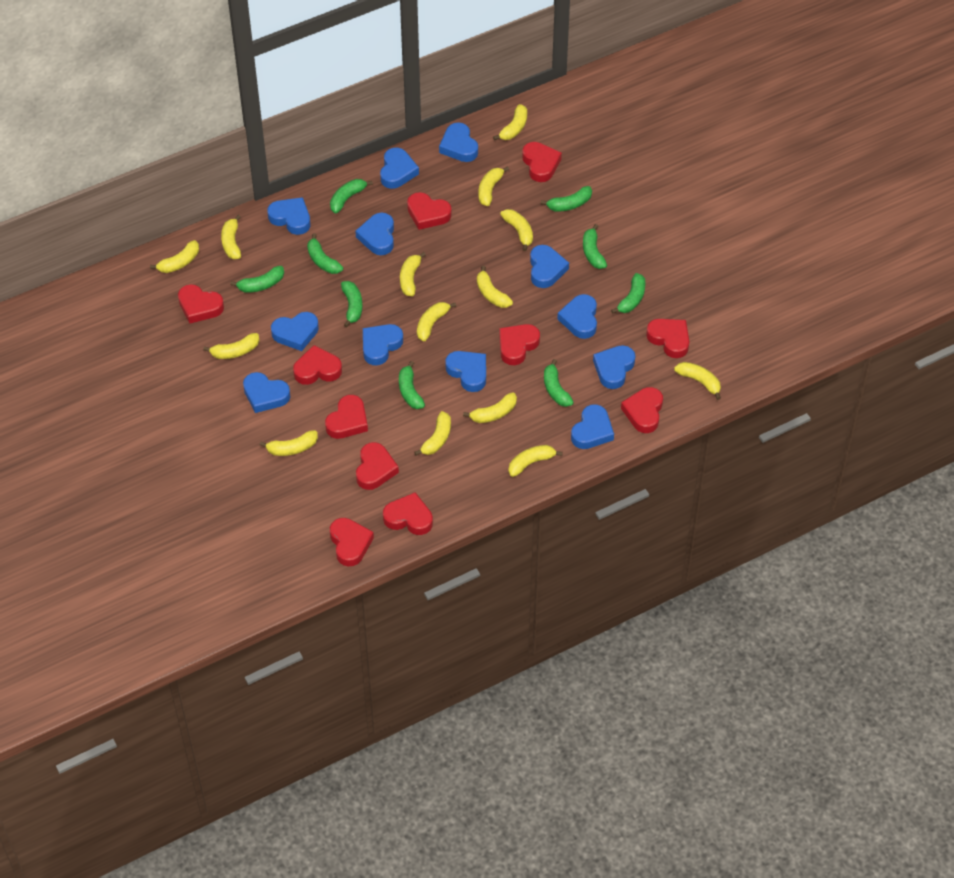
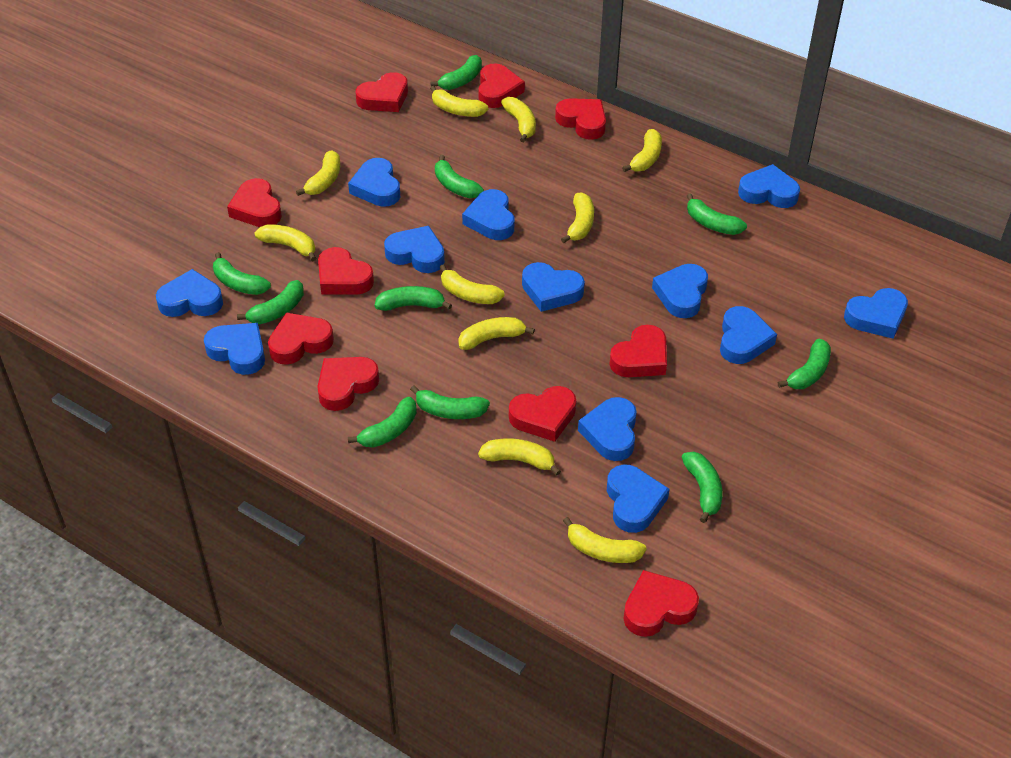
green banana: 9 -> 10
red heart: 11 -> 10
yellow banana: 14 -> 10

